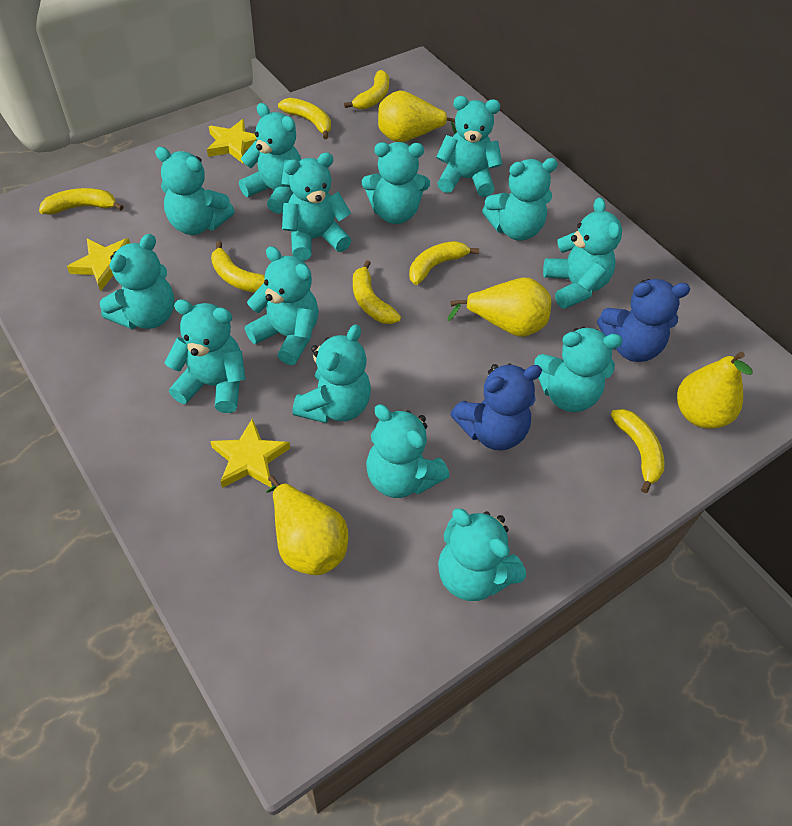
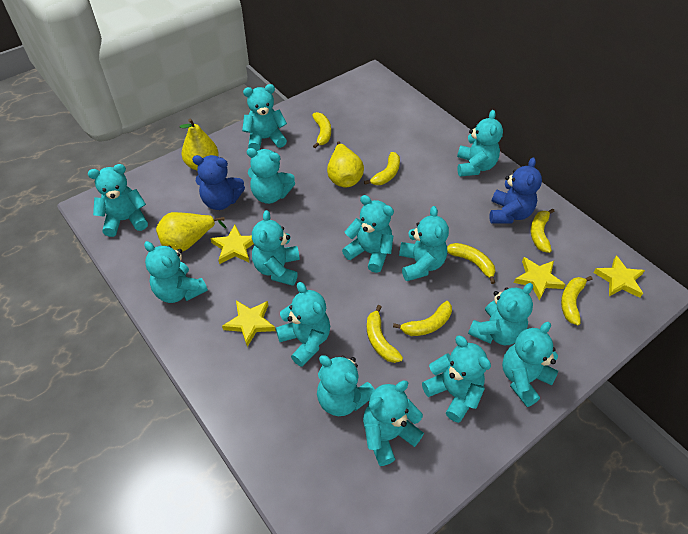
yellow pear: 4 -> 3
yellow star: 3 -> 4

